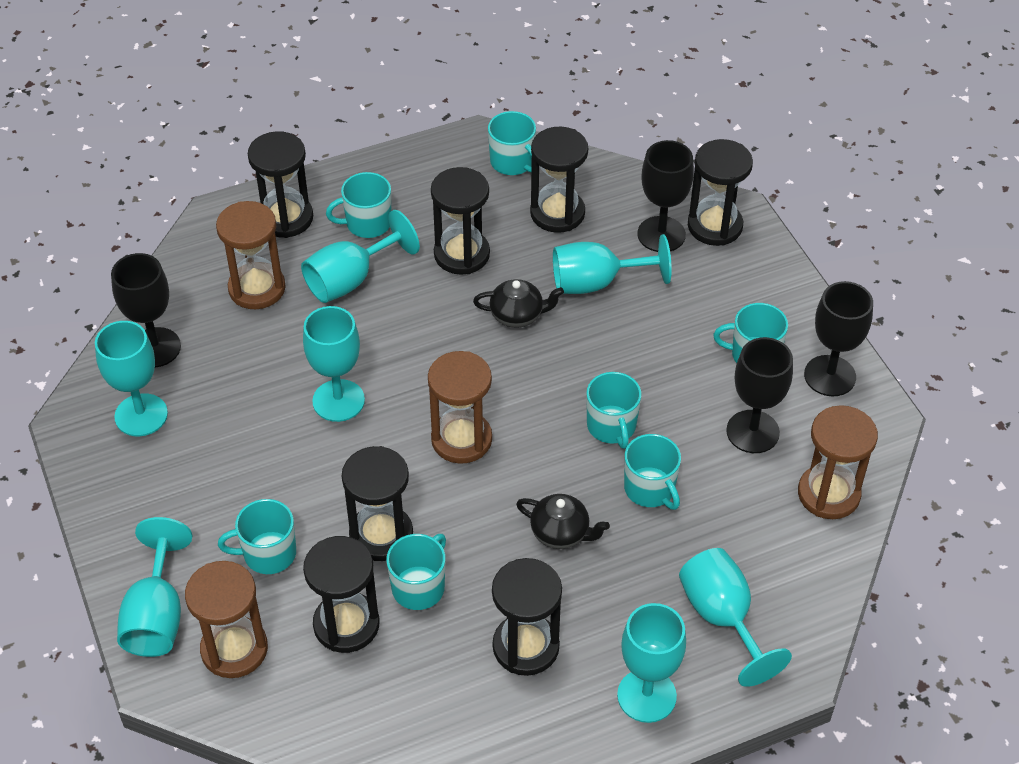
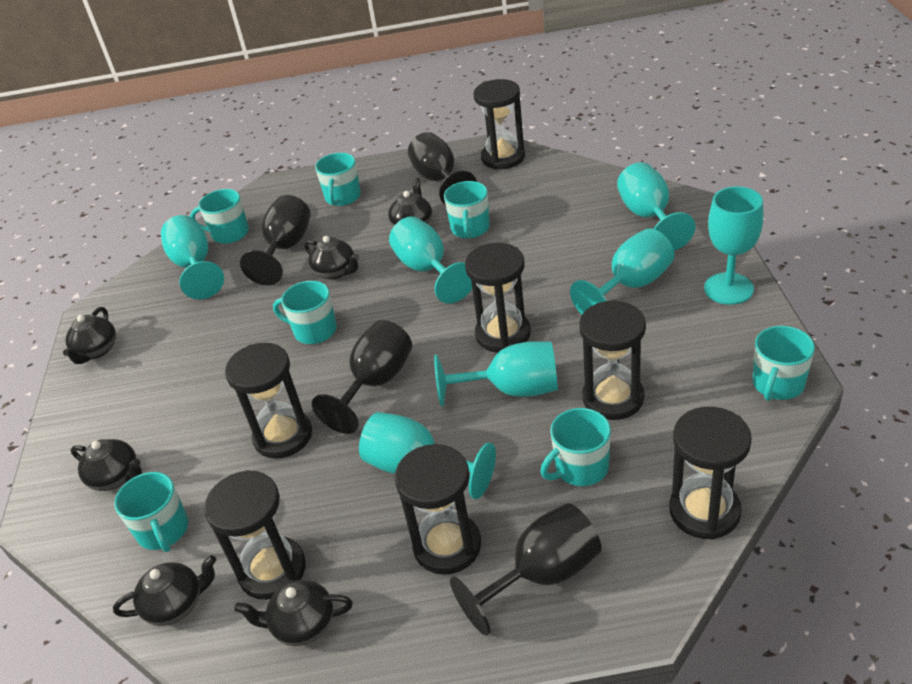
black teapot: 2 -> 6
brown hourglass: 4 -> 0

